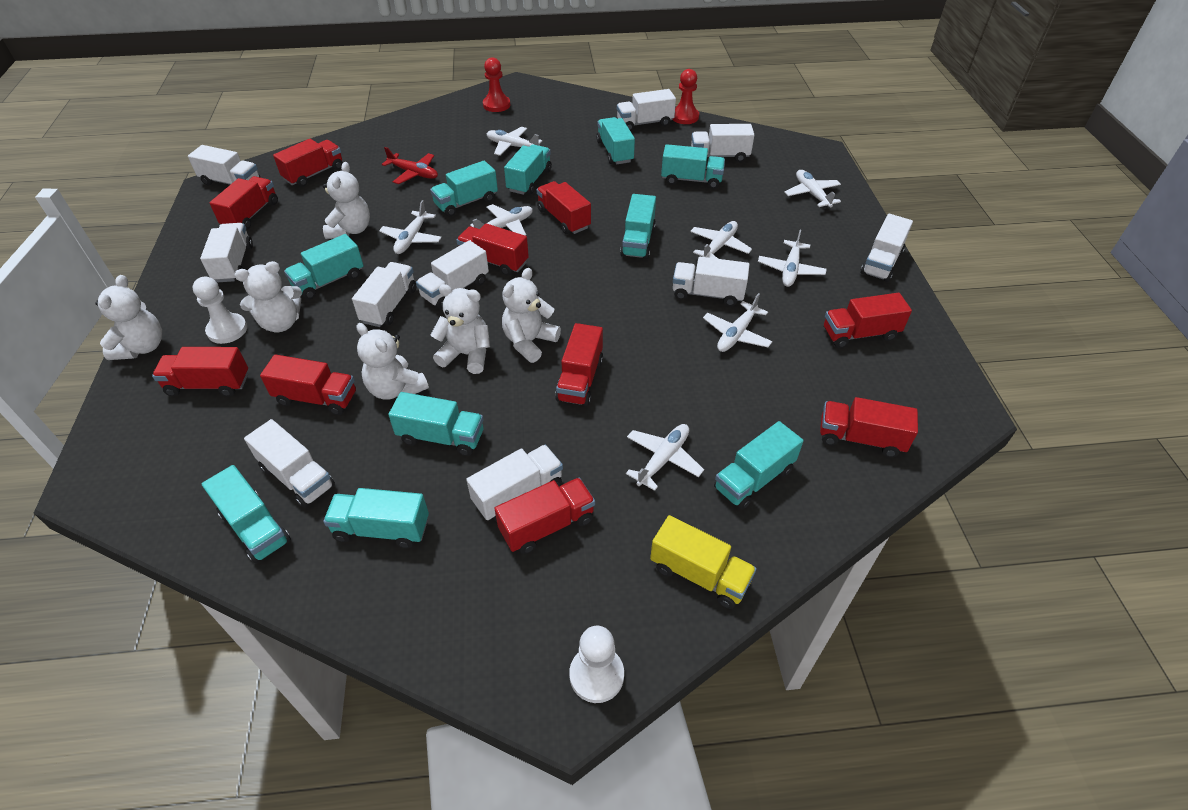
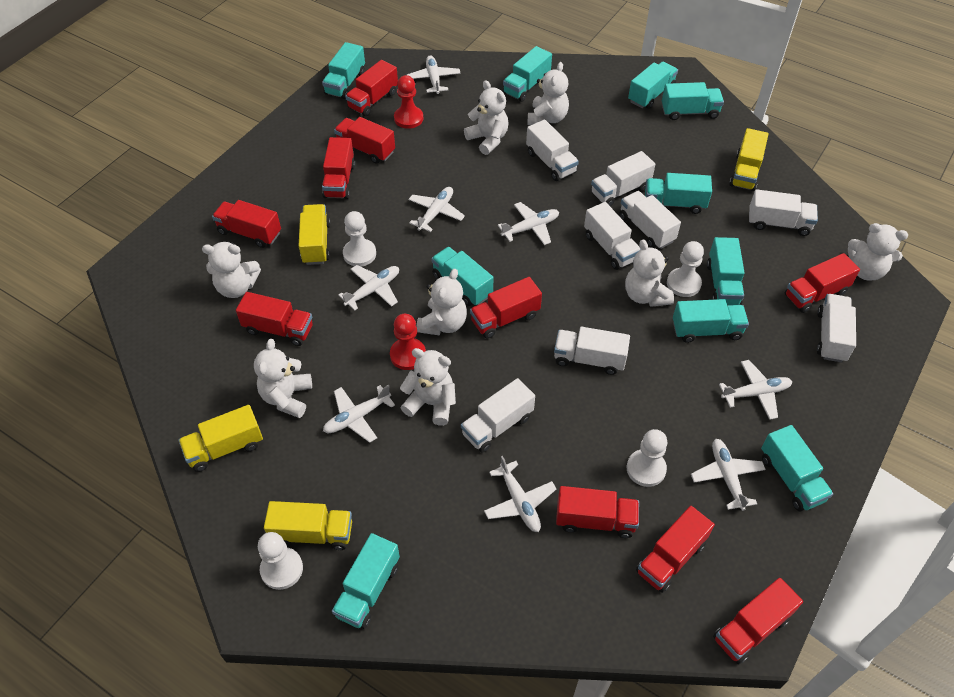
red plane: 1 -> 0
white pawn: 2 -> 4
white teddy bear: 6 -> 8
white truck: 10 -> 8
yellow truck: 1 -> 4

